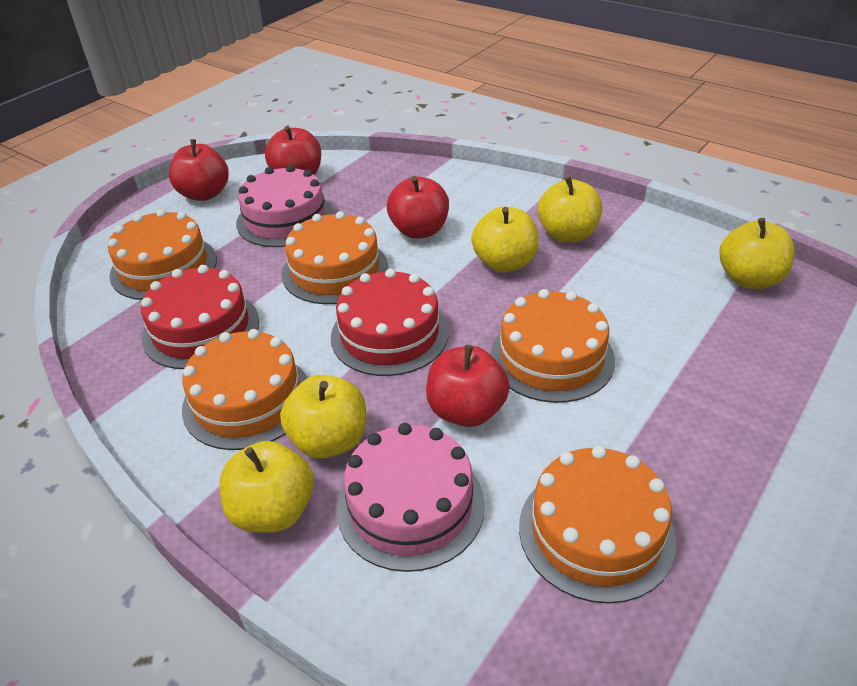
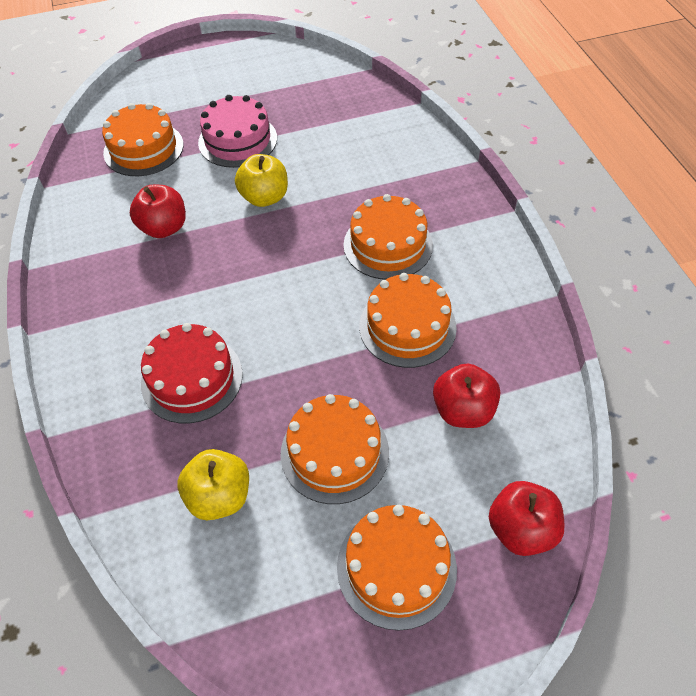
pink cake: 2 -> 1
red apple: 4 -> 3
red cake: 2 -> 1
yellow apple: 5 -> 2

